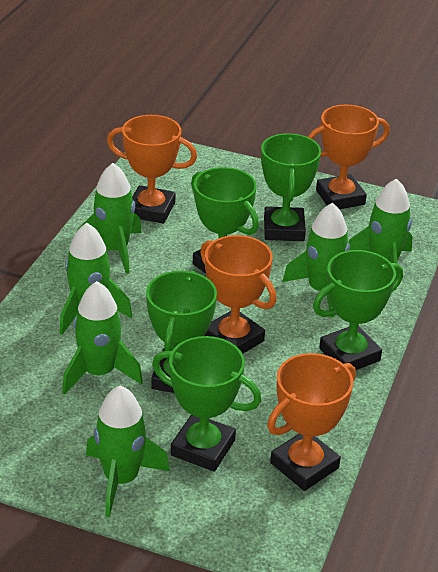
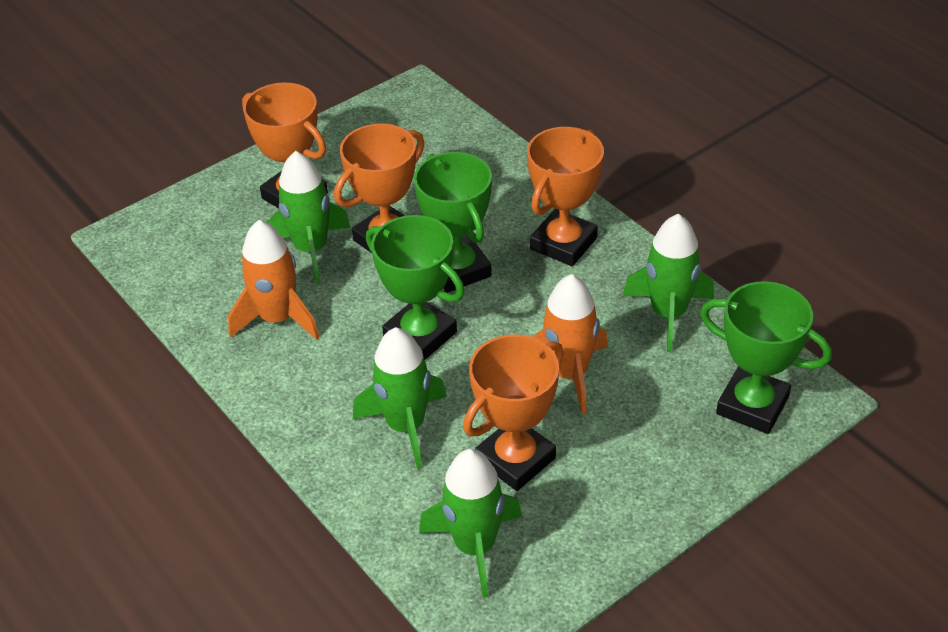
green rocket: 6 -> 4
green trophy: 5 -> 3
orange rocket: 0 -> 2

